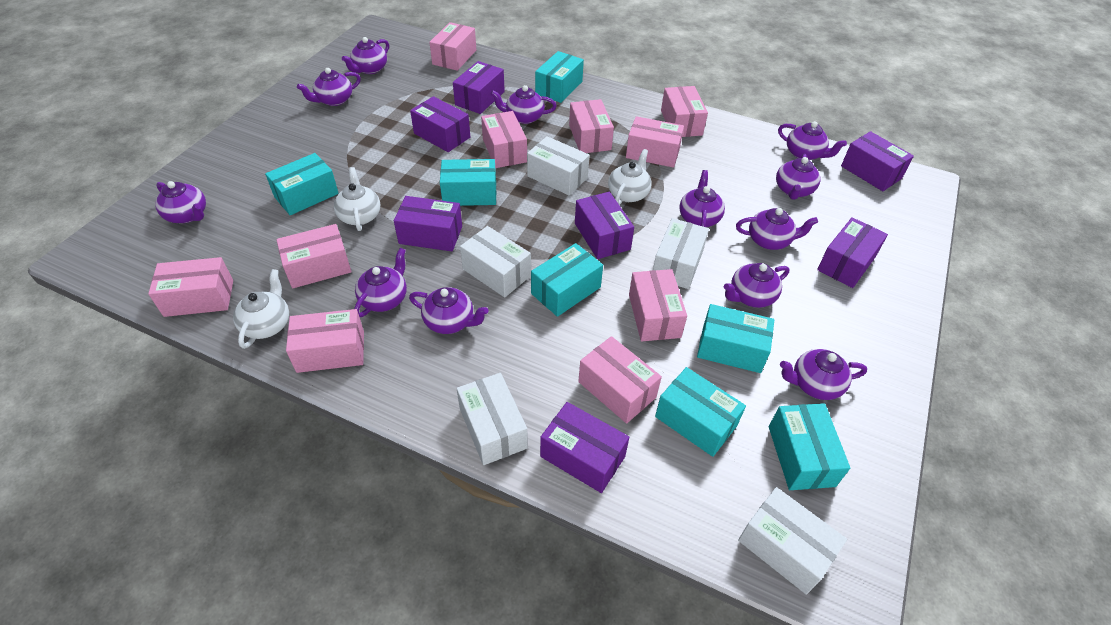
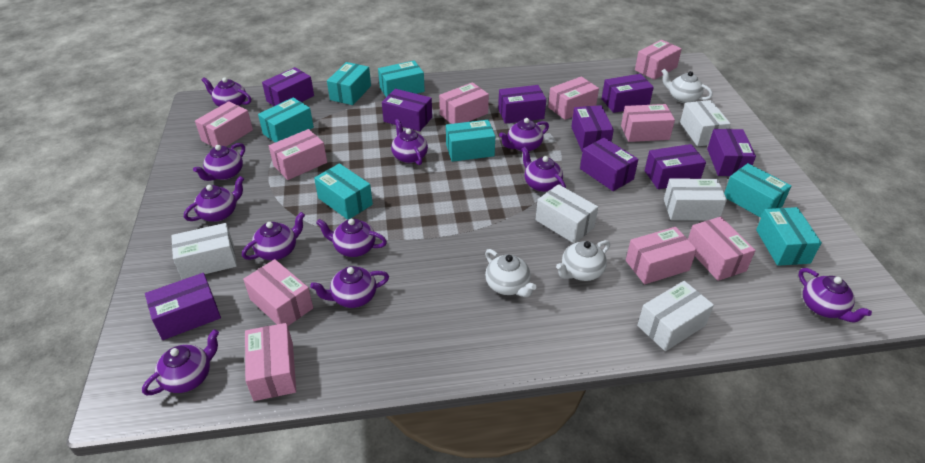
purple box: 7 -> 9
purple teapot: 12 -> 11

